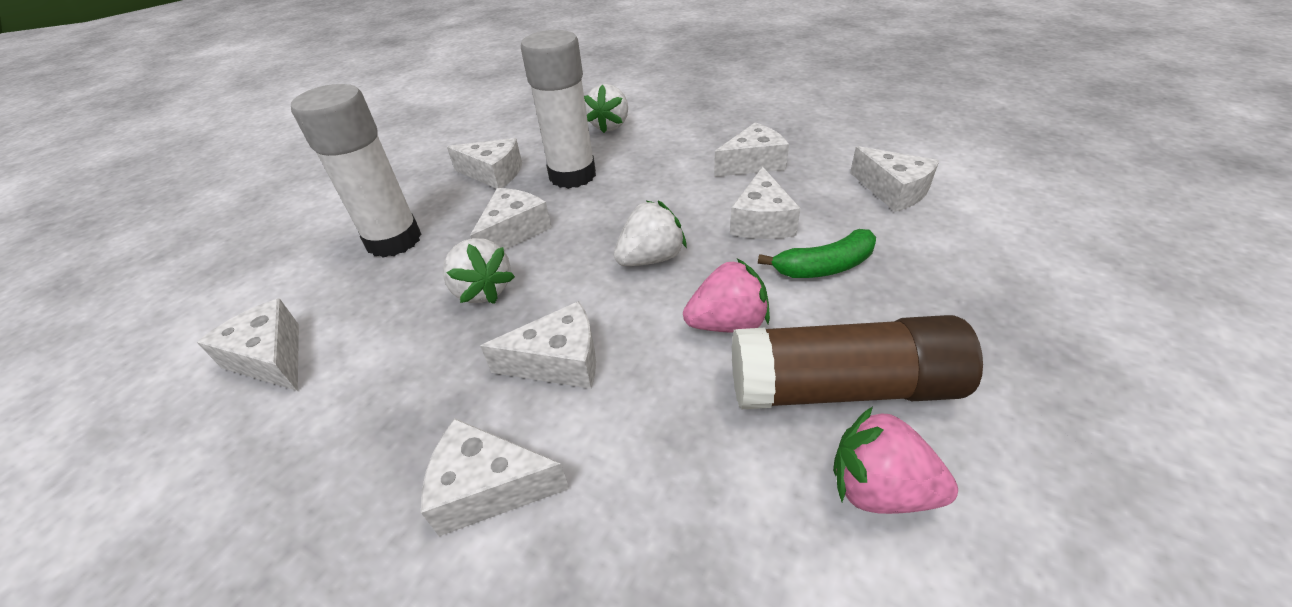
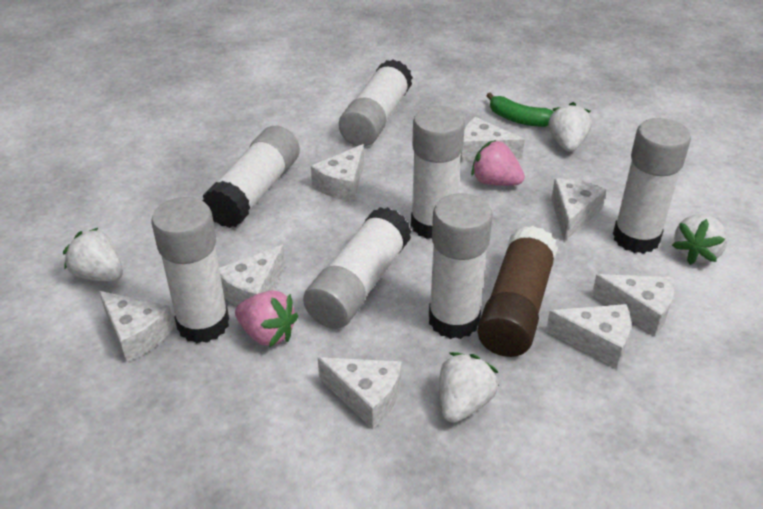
white glue stick: 2 -> 7
white strawberry: 3 -> 4

